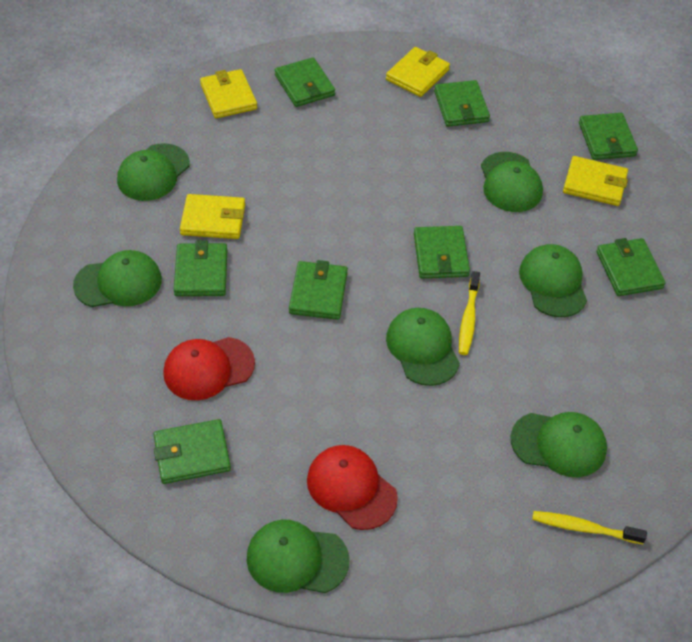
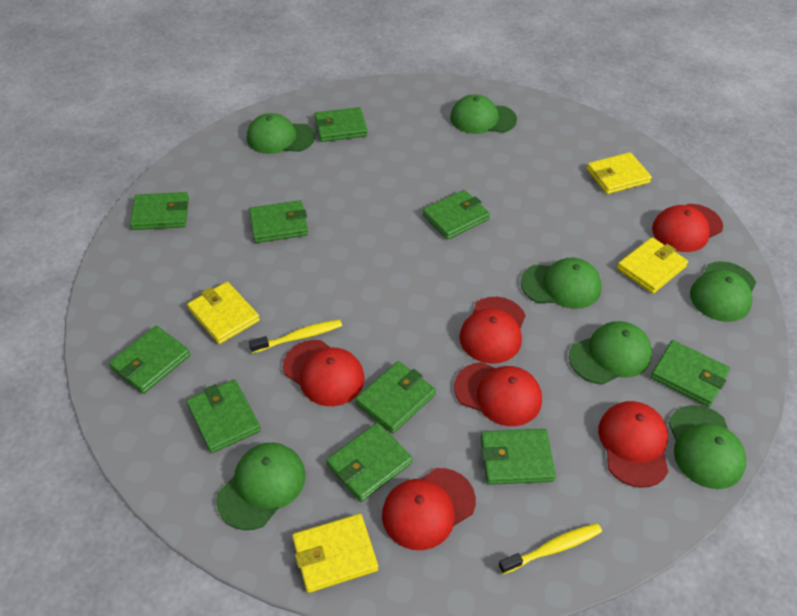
green wallet: 8 -> 10
red cap: 2 -> 6

